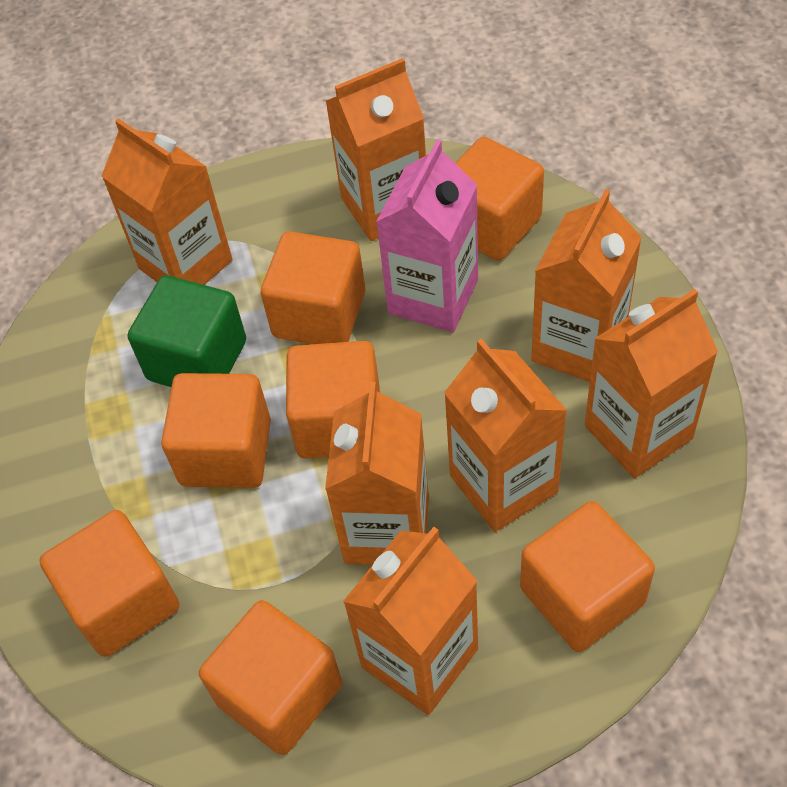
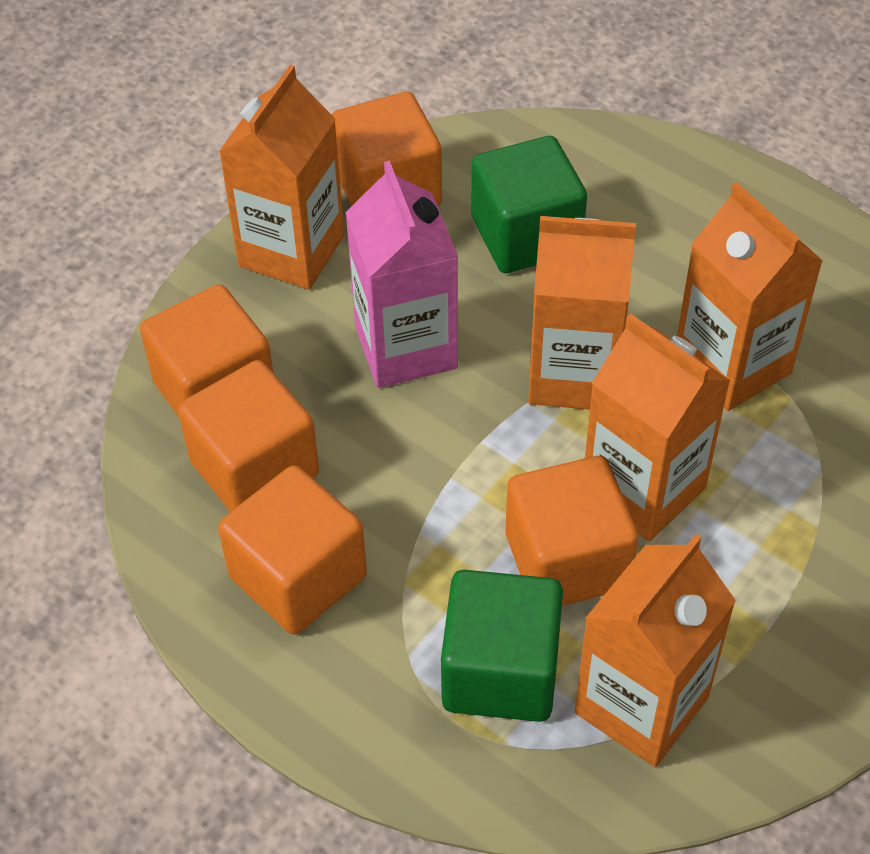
green cube: 1 -> 2
orange carton: 7 -> 5
orange cube: 7 -> 5

